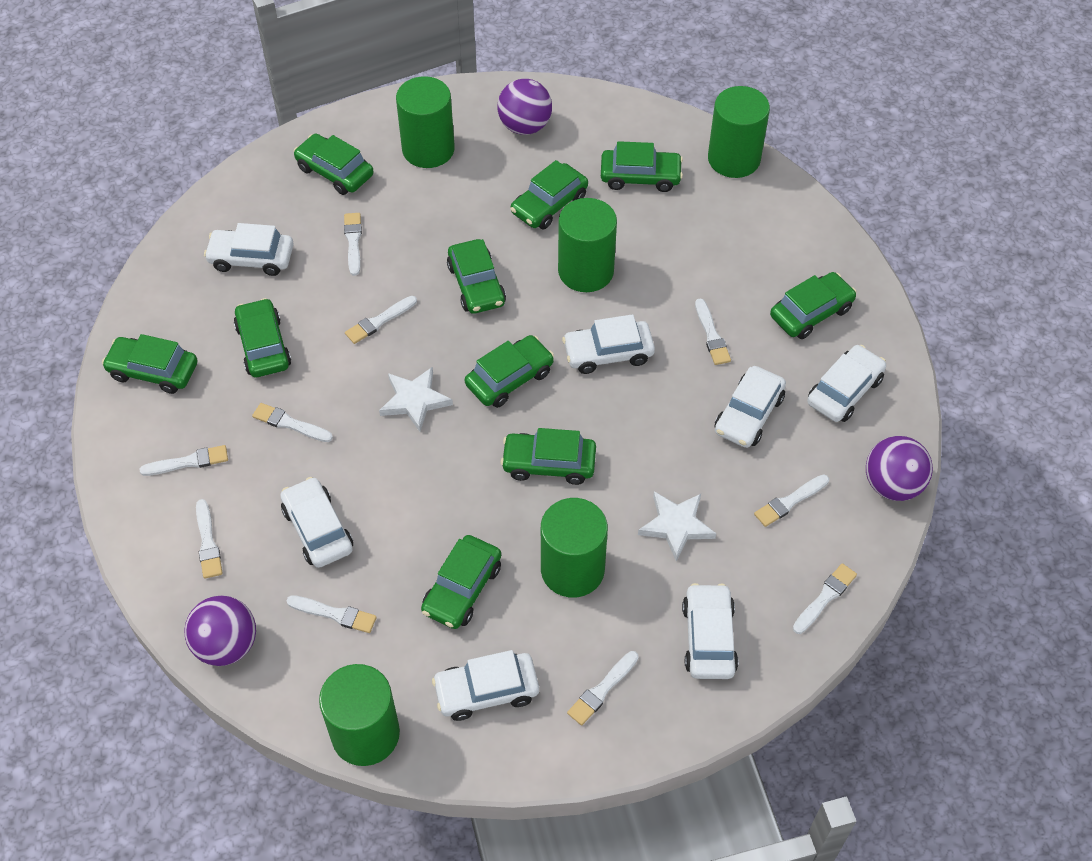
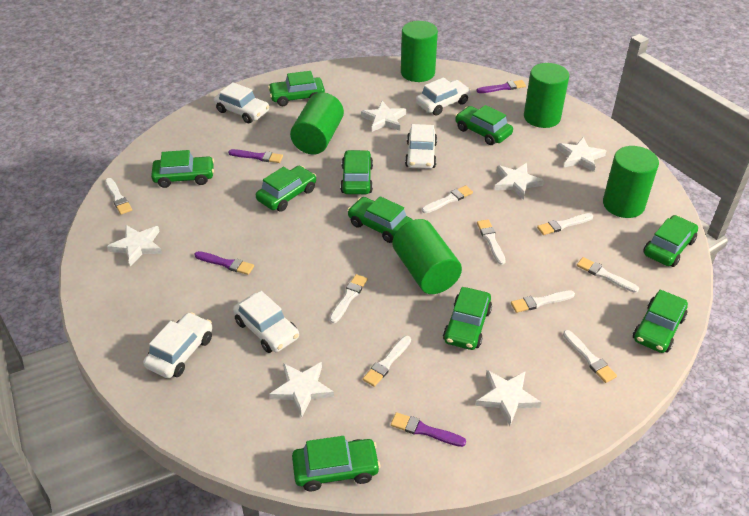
purple ball: 3 -> 0
purple brush: 0 -> 4
white brush: 10 -> 9
white car: 7 -> 5
white star: 2 -> 6

